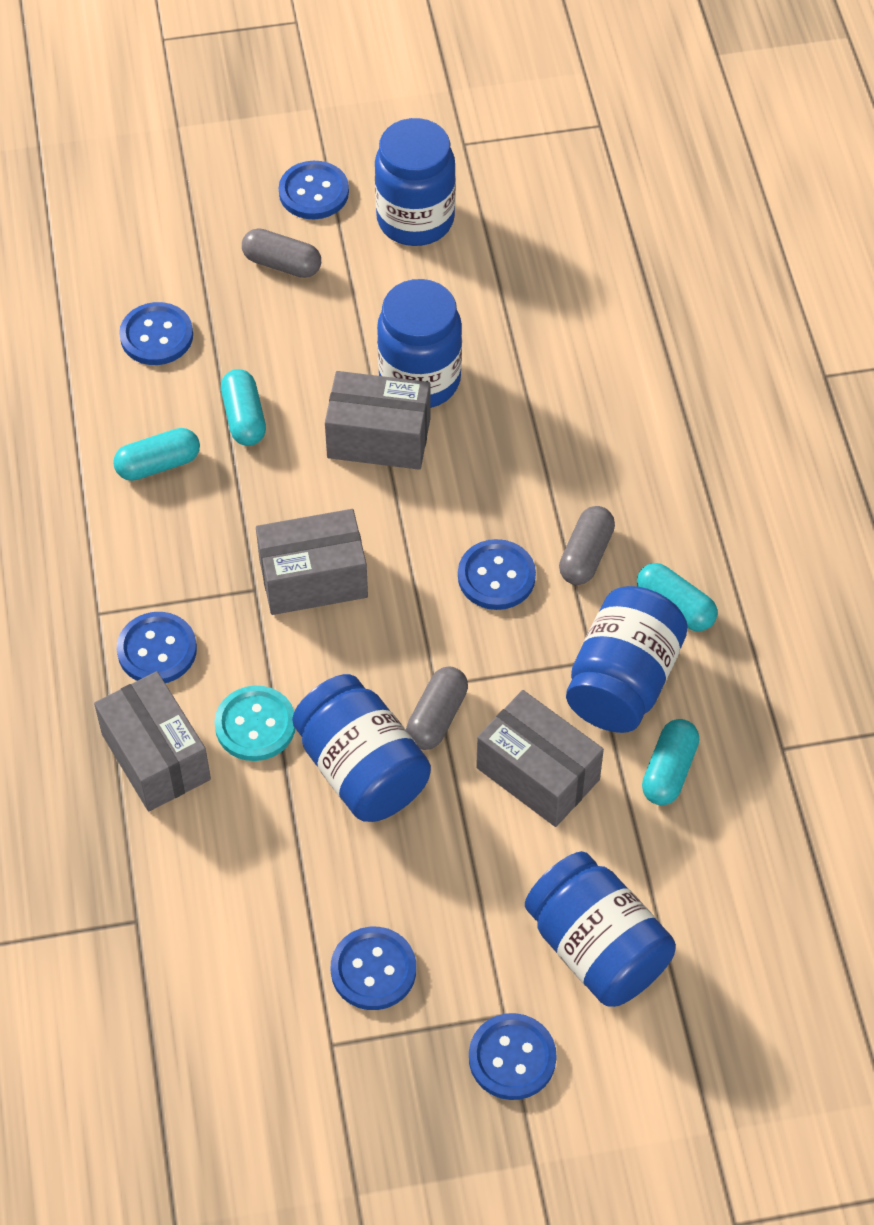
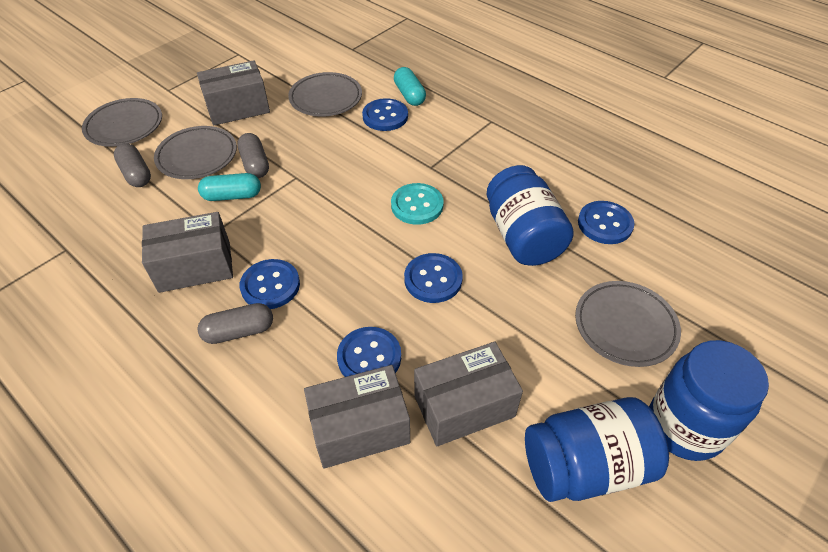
blue button: 6 -> 5
blue jar: 5 -> 3
grey plate: 0 -> 4
turquoise capsule: 4 -> 2

